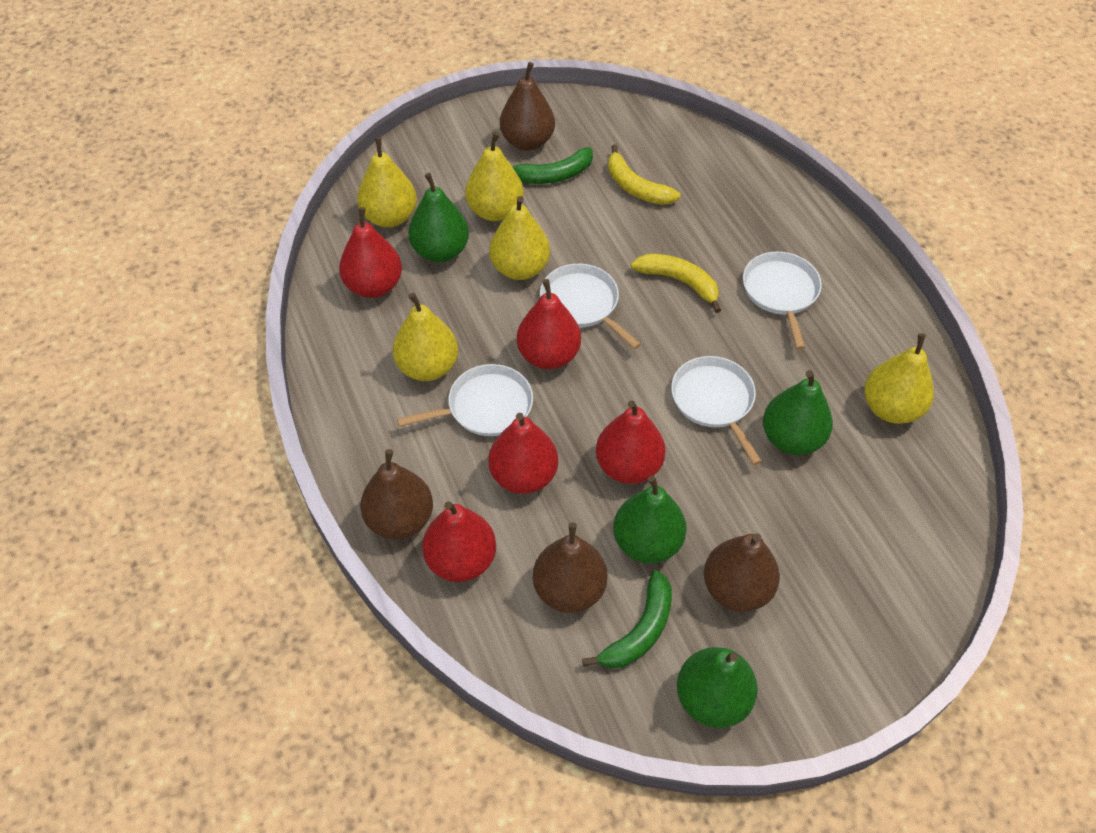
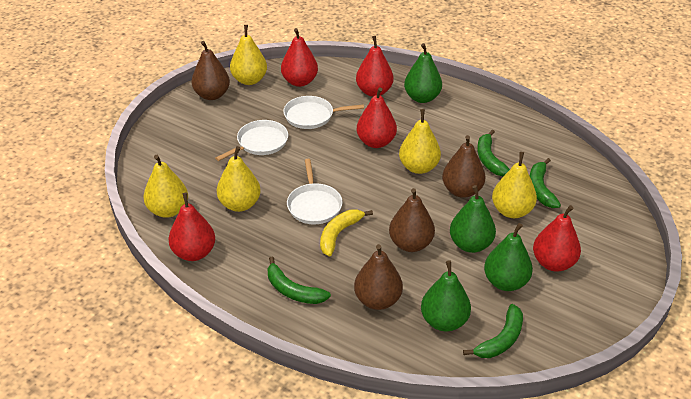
green banana: 2 -> 4
white pan: 4 -> 3
yellow banana: 2 -> 1

